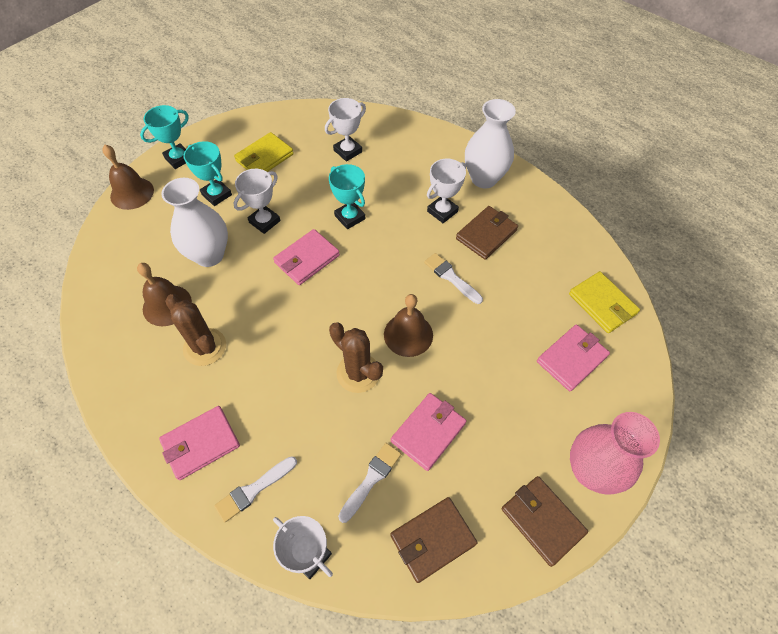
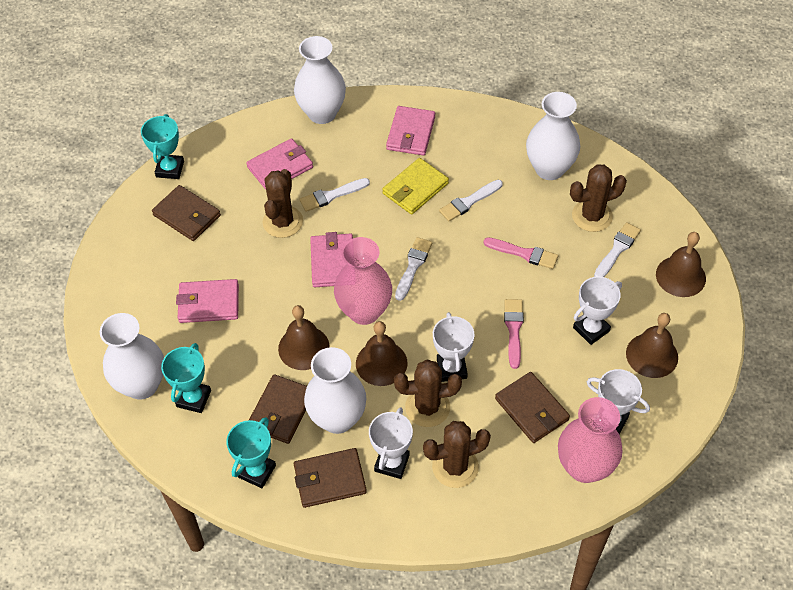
brown bell: 3 -> 4
brown cactus: 2 -> 4
brown wallet: 3 -> 4
pink brush: 0 -> 2
pink vase: 1 -> 2
white brush: 3 -> 4
white vase: 2 -> 4
yellow wallet: 2 -> 1

